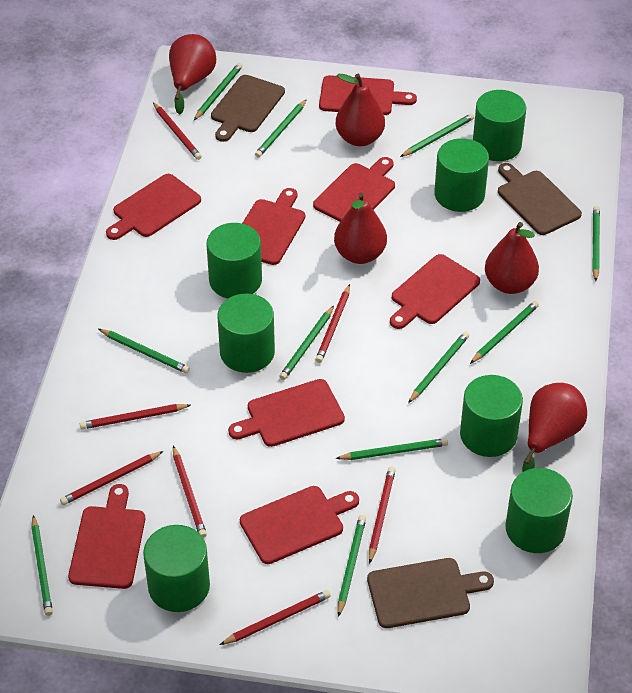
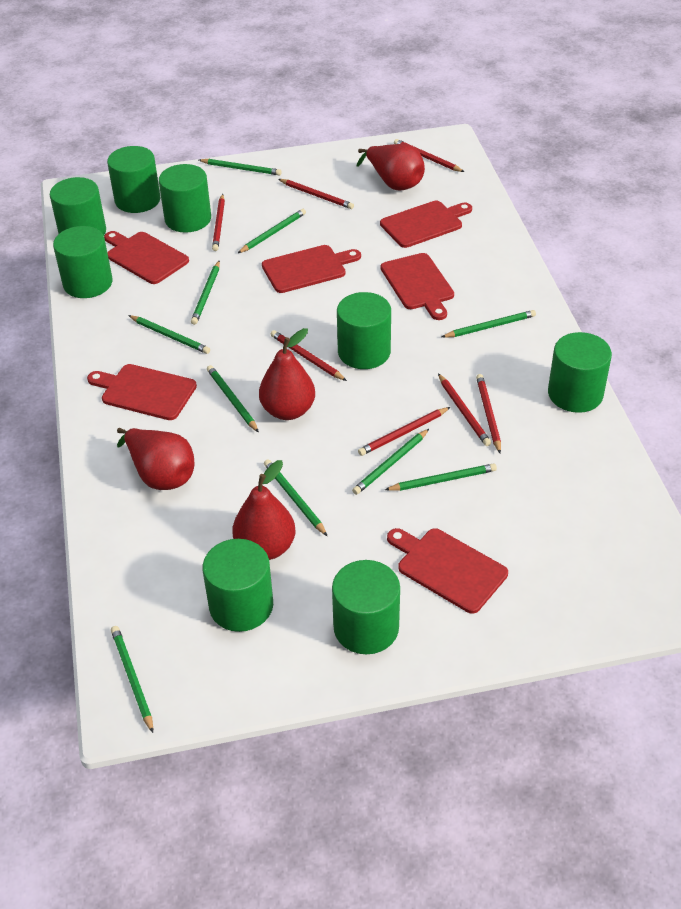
brown cutting board: 3 -> 0
green cylinder: 7 -> 8
green pencil: 11 -> 10
red cutting board: 8 -> 6
red pear: 5 -> 4

